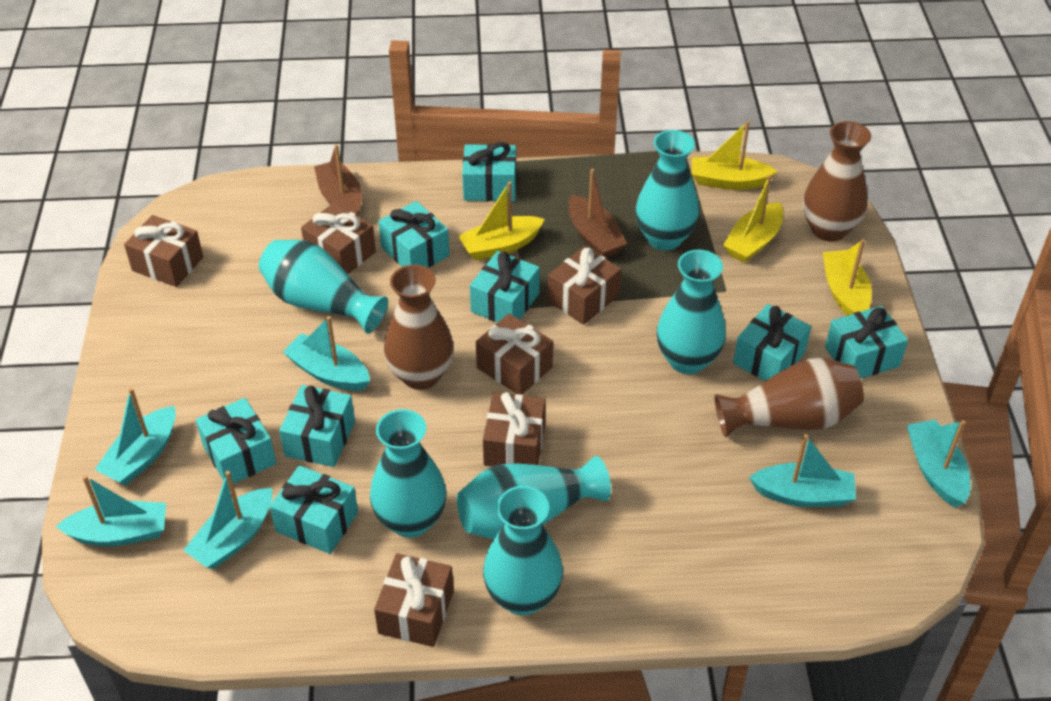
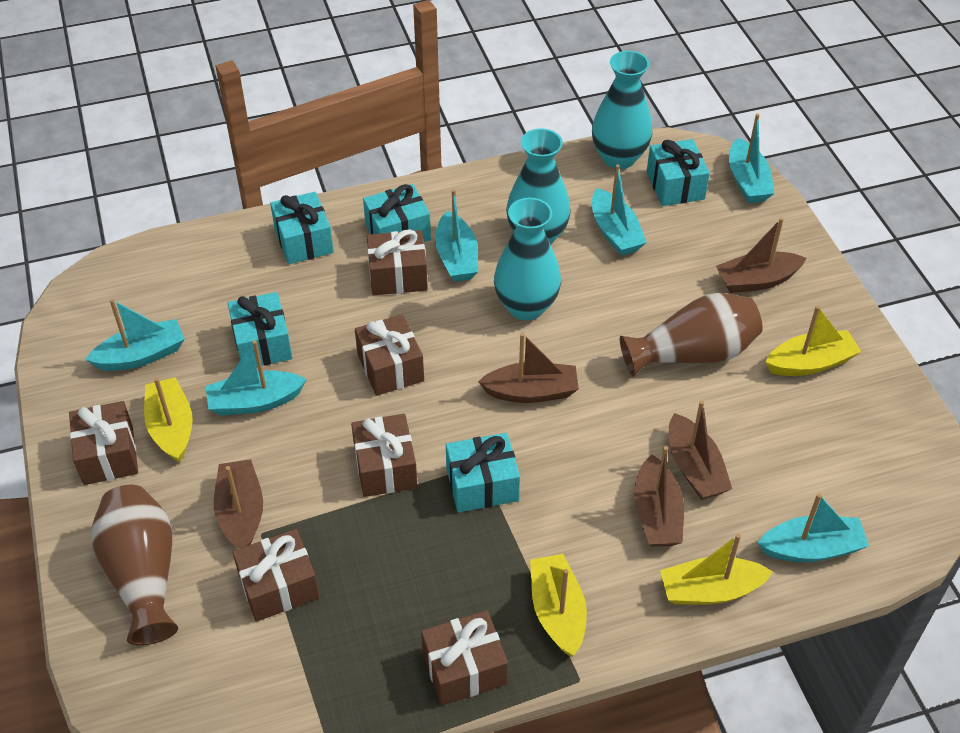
brown boat: 2 -> 5
brown vase: 3 -> 2
turquoise gift: 8 -> 5
turquoise vase: 6 -> 3

